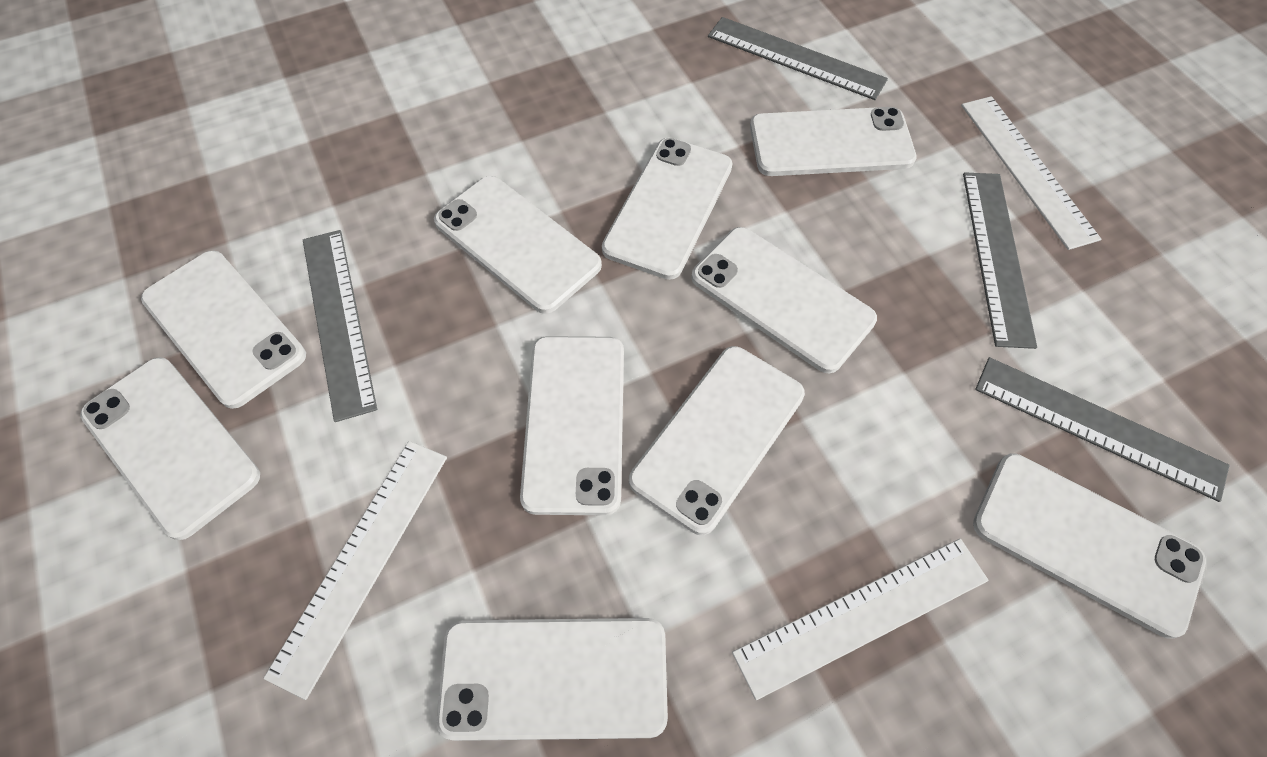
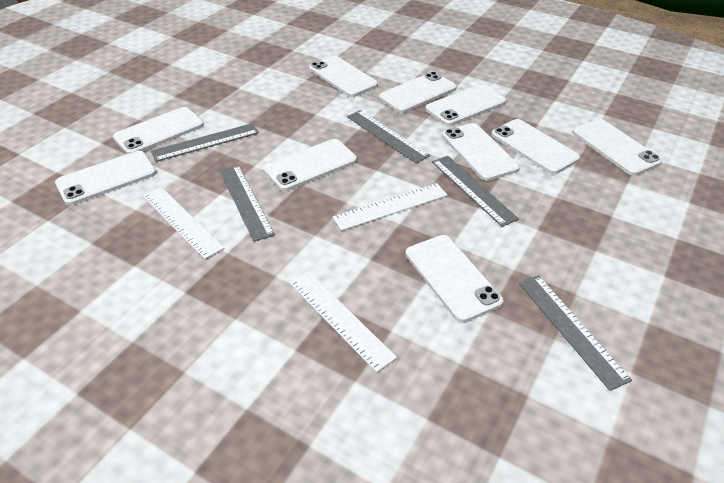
grey ruler: 4 -> 5

